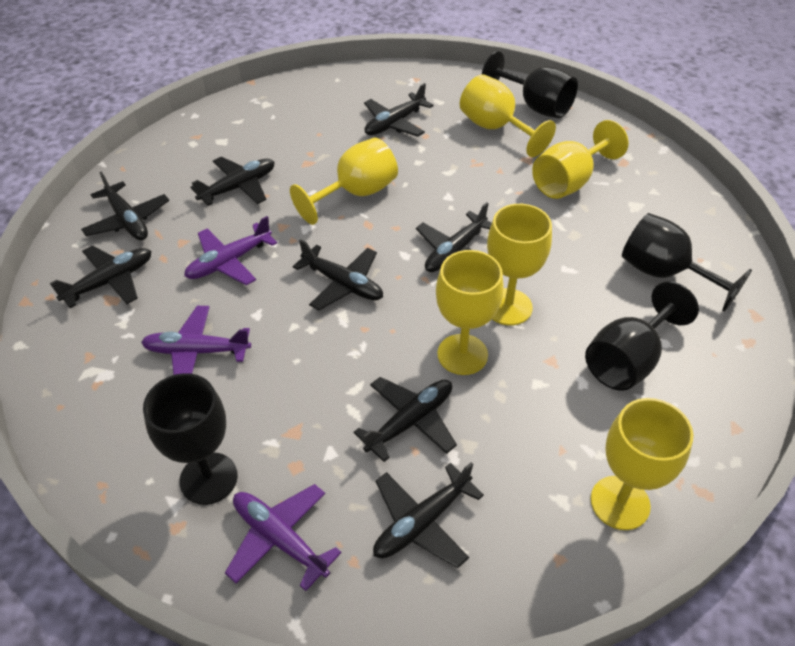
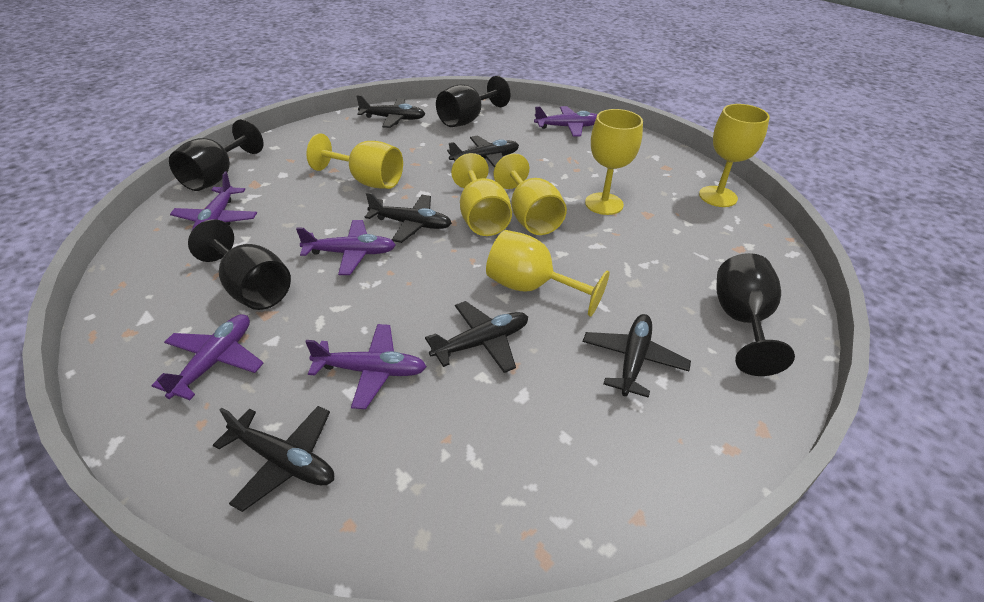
black plane: 8 -> 6
purple plane: 3 -> 5

